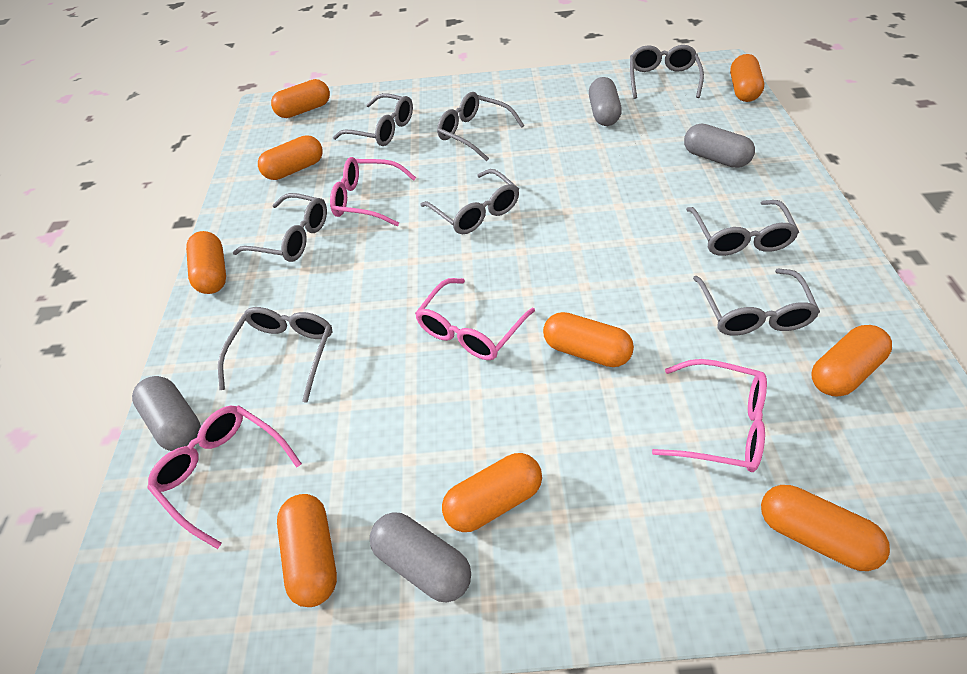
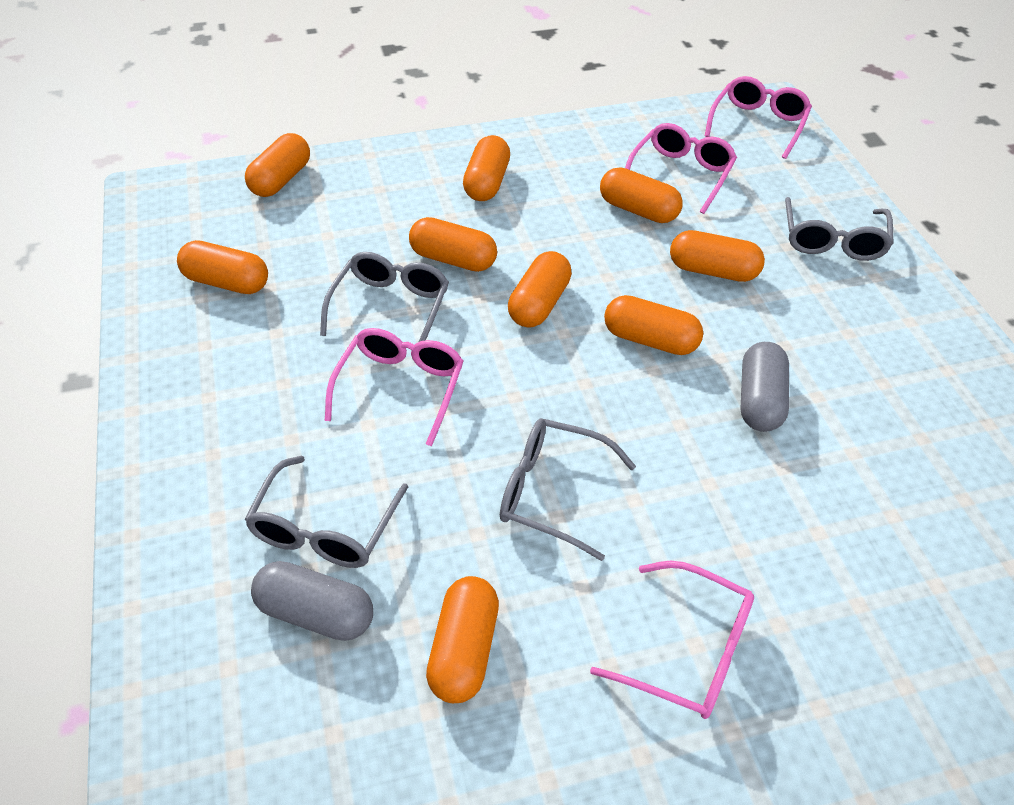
grey capsule: 4 -> 2
grey glasses: 8 -> 4

